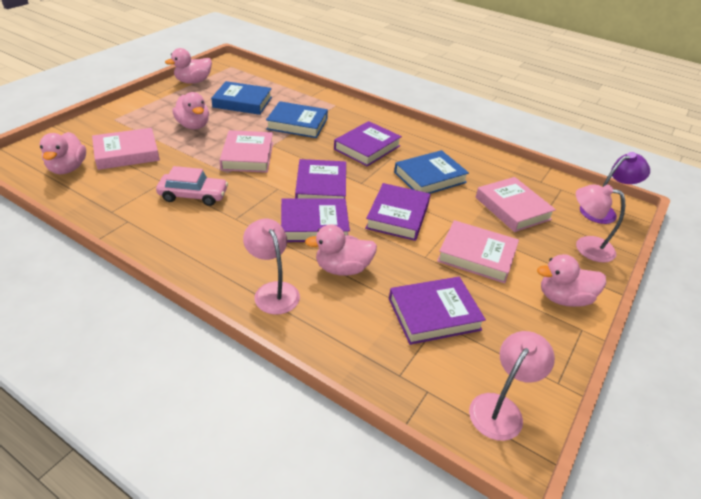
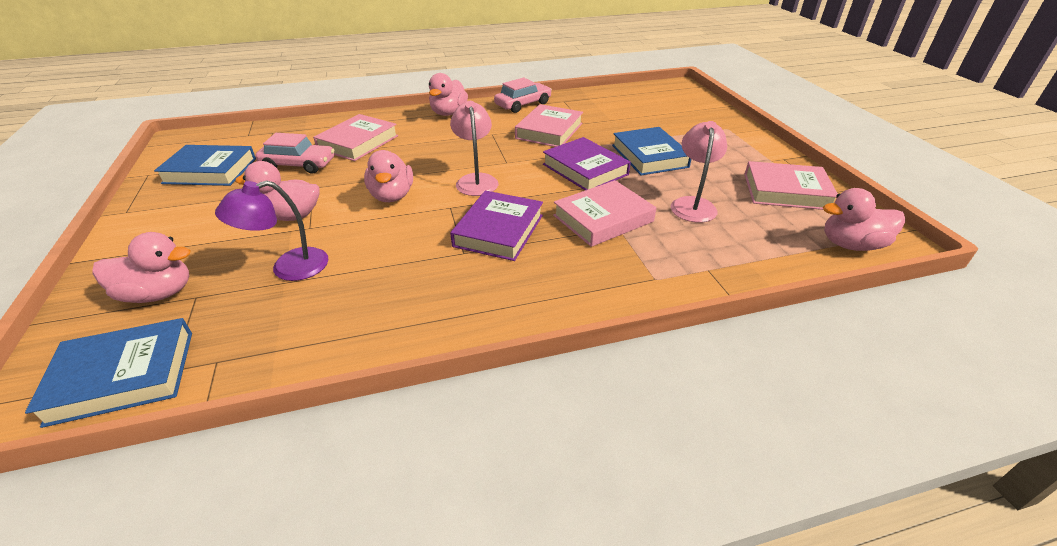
pink car: 1 -> 2
pink lamp: 3 -> 2
purple book: 5 -> 2

